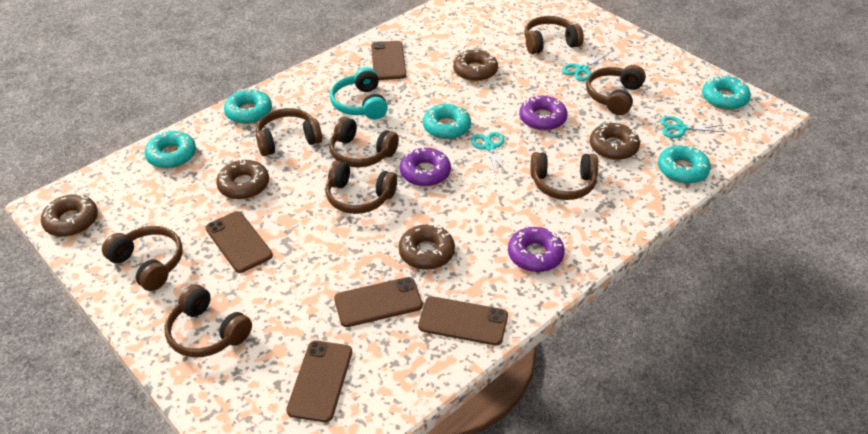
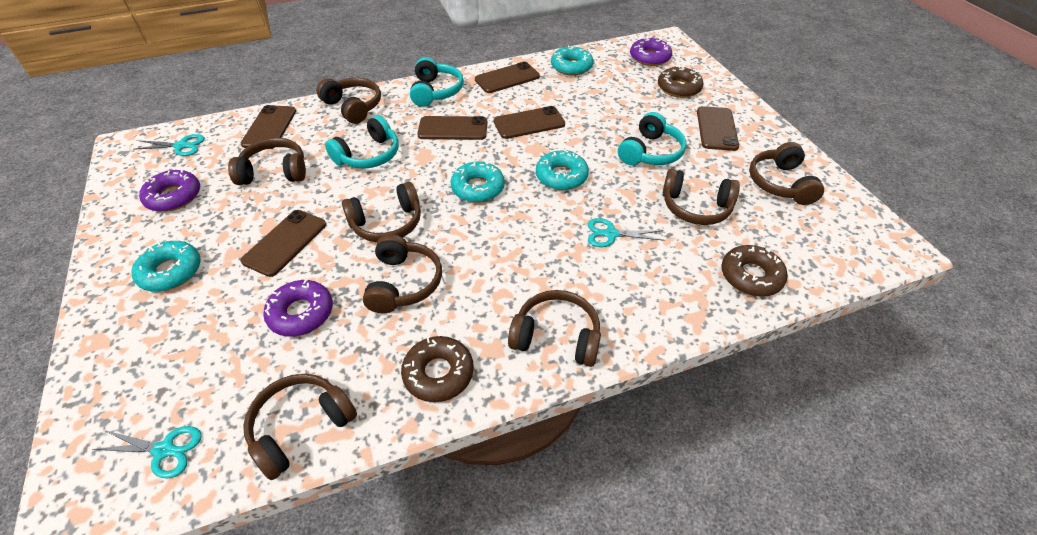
brown donut: 5 -> 3
brown phone: 5 -> 6
turquoise donut: 5 -> 4
turquoise headphones: 1 -> 3

